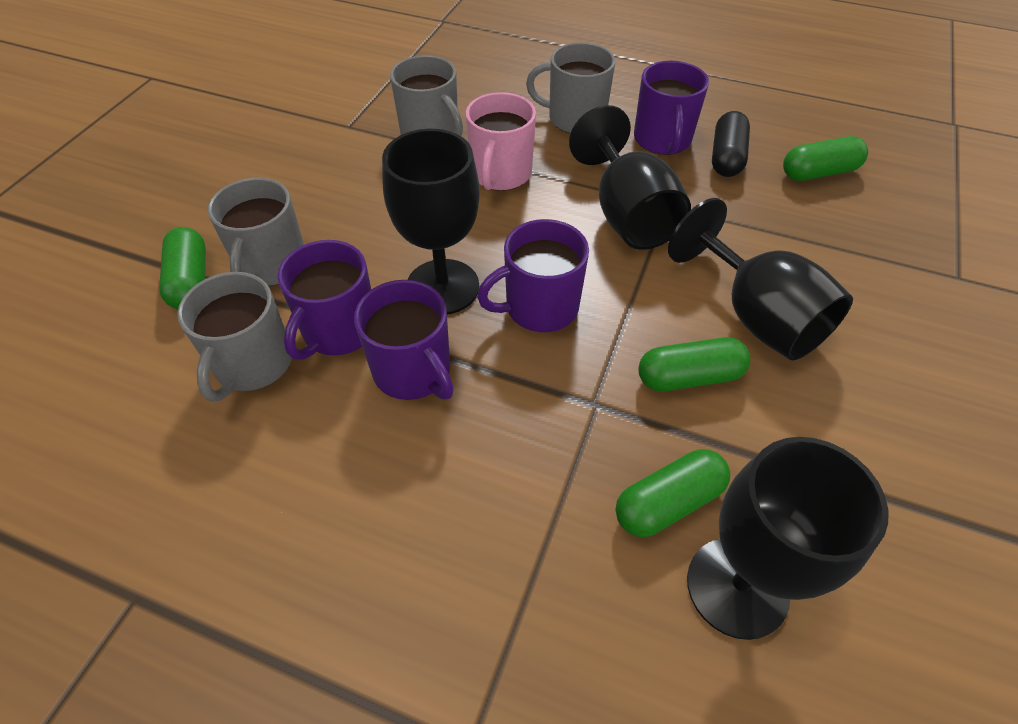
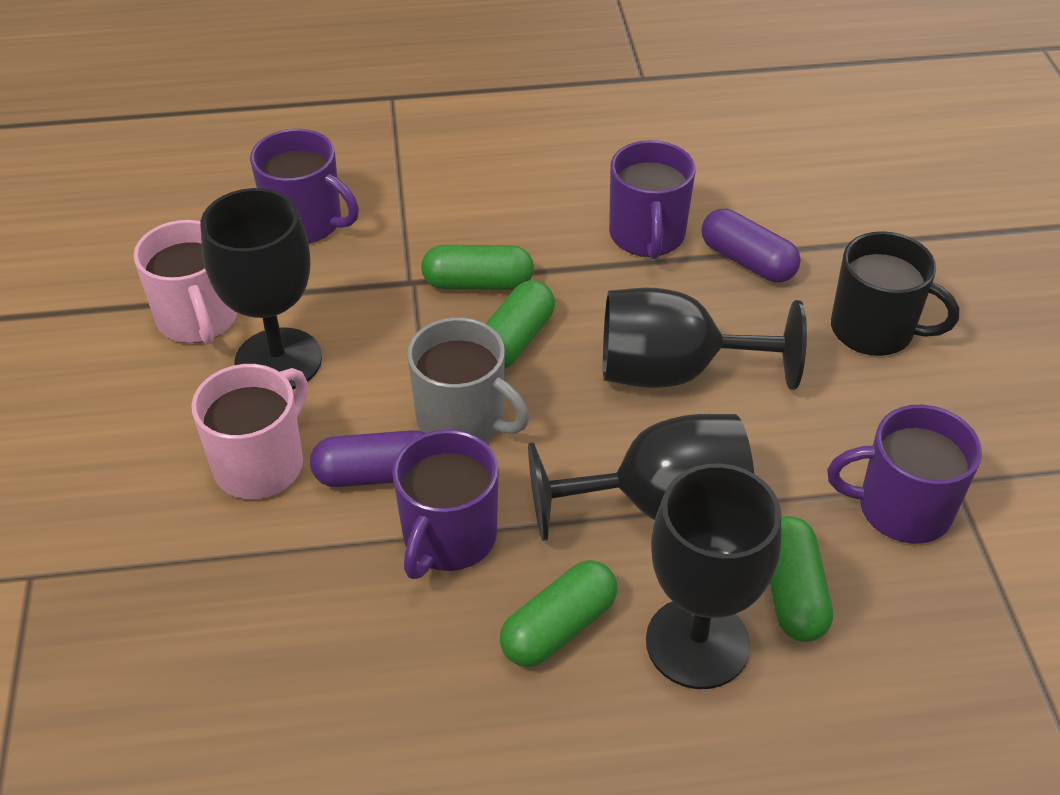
black capsule: 1 -> 0
black mug: 0 -> 1
grey mug: 4 -> 1
pink mug: 1 -> 2
purple capsule: 0 -> 2

